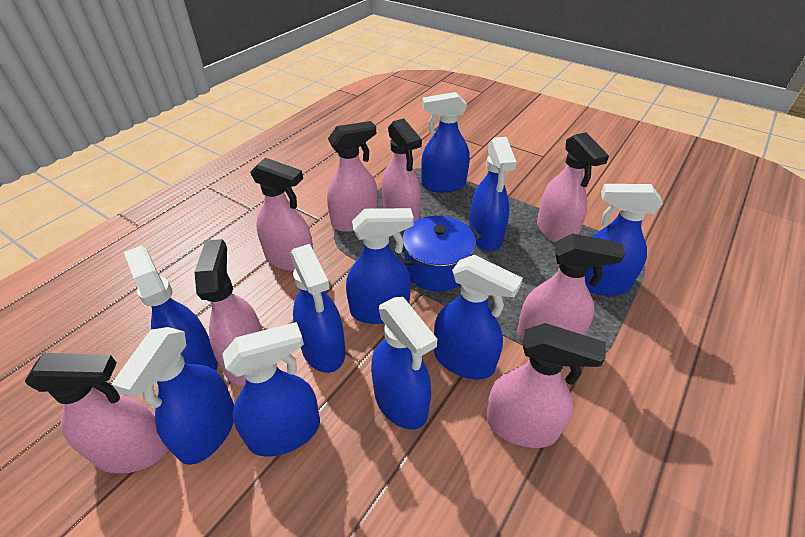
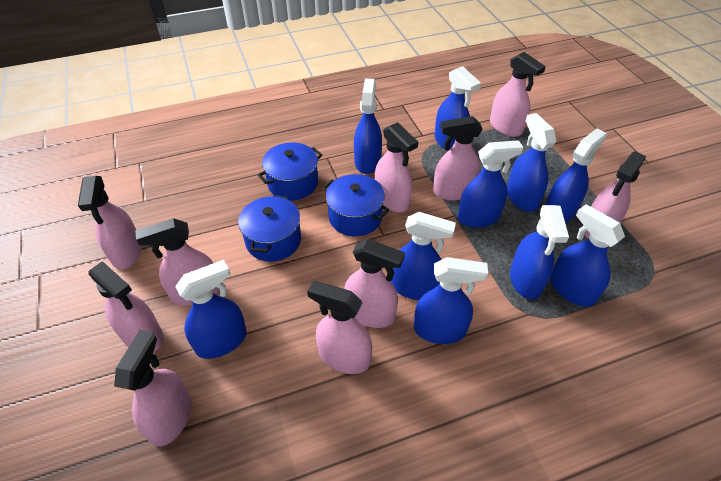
blue pot: 1 -> 3
pink spray bottle: 8 -> 10

